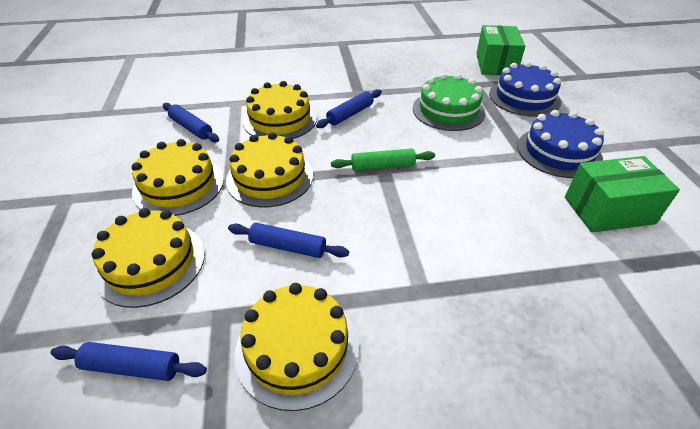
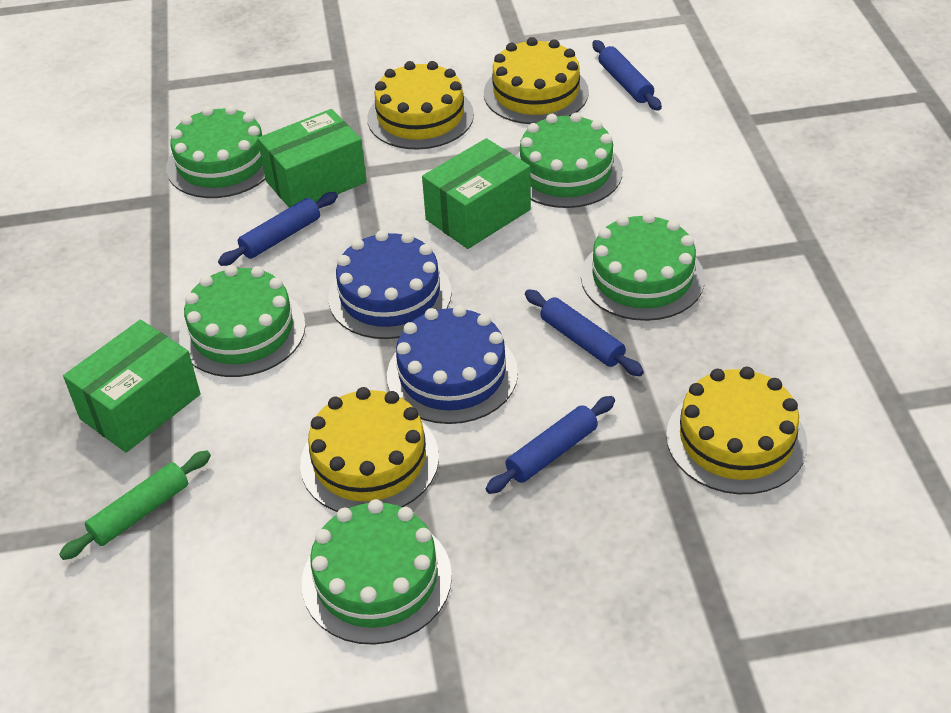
green box: 2 -> 3
green cake: 1 -> 5
yellow cake: 5 -> 4

